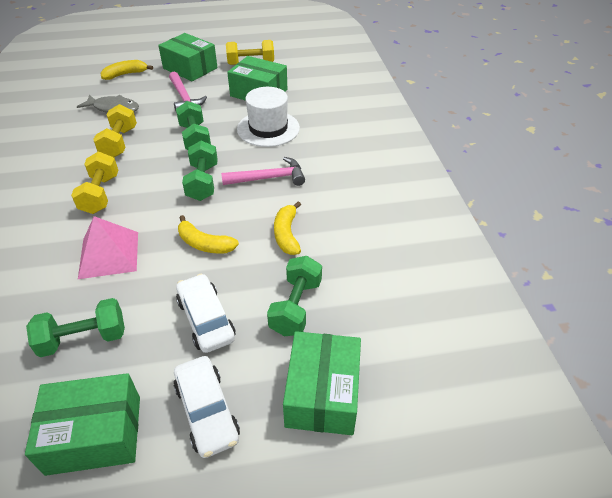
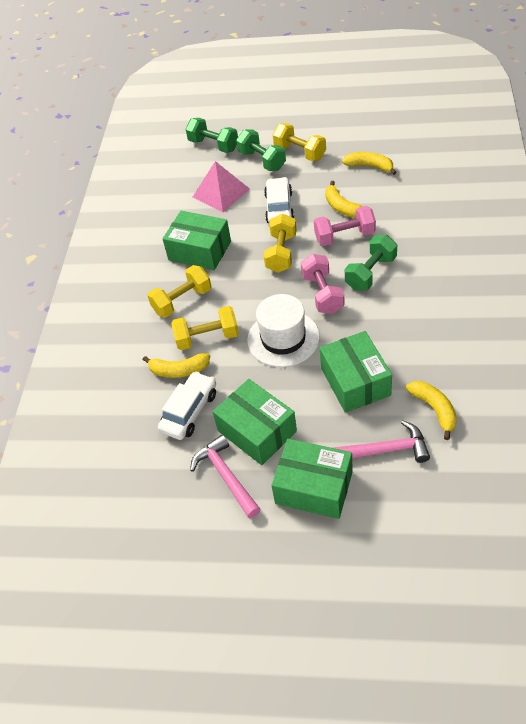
green dumbbell: 4 -> 3
grey fish: 1 -> 0
pink dumbbell: 0 -> 2
yellow banana: 3 -> 4
yellow dumbbell: 3 -> 4

